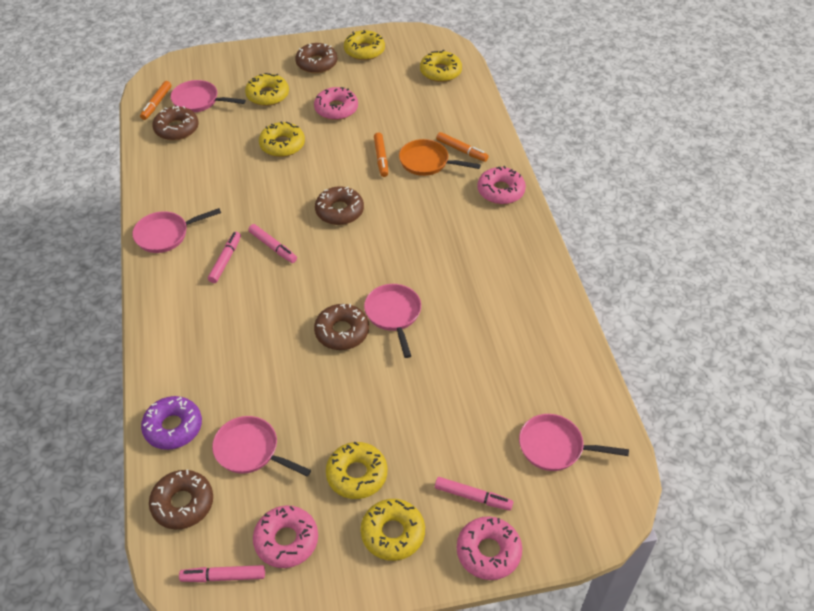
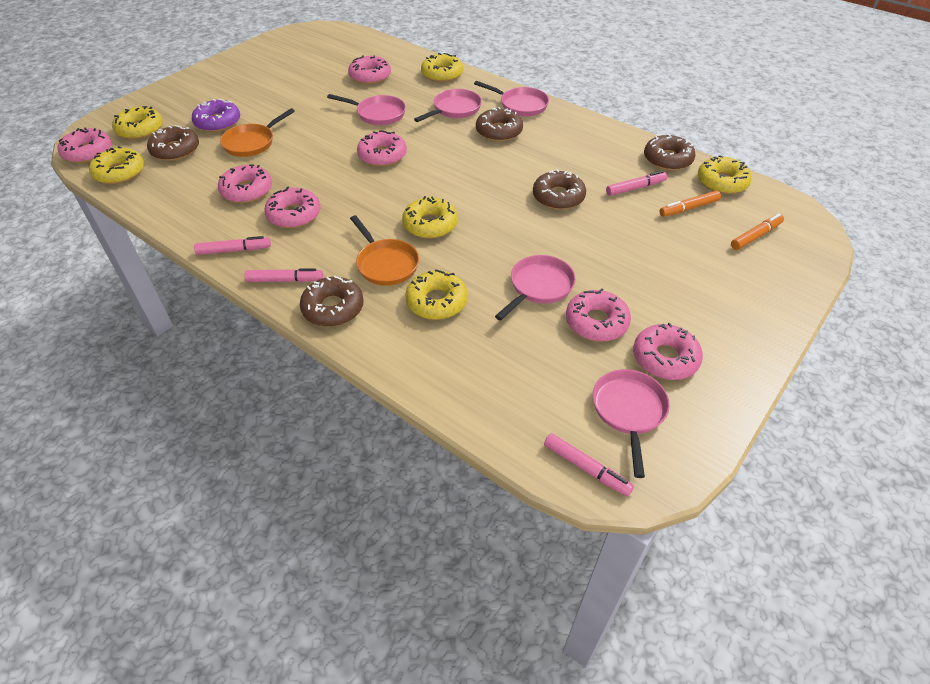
orange marker: 3 -> 2
orange pan: 1 -> 2
pink donut: 4 -> 7

